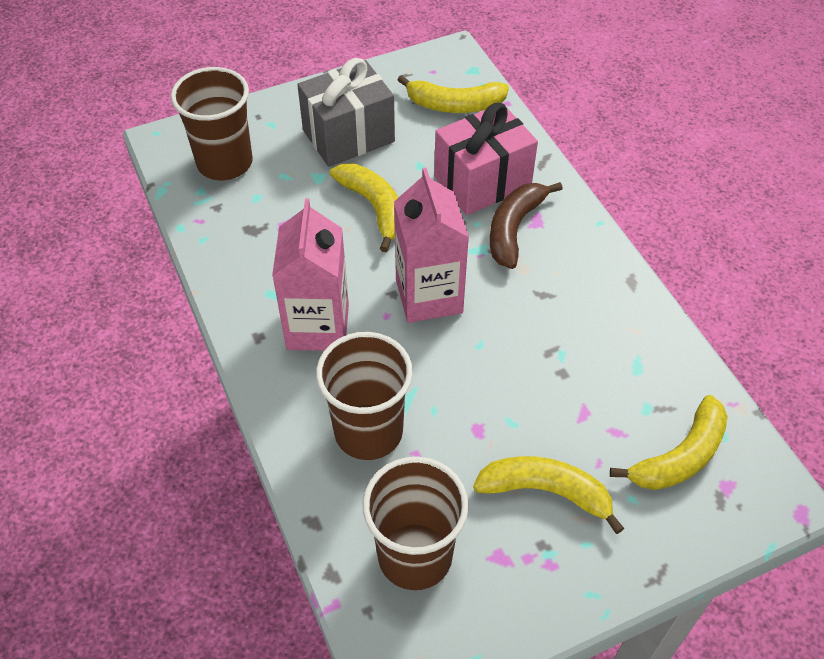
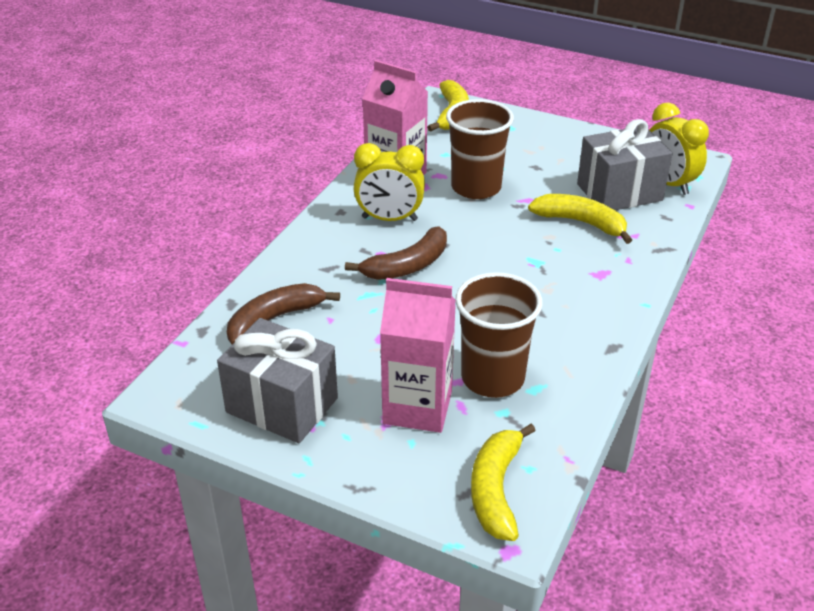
brown banana: 1 -> 2
brown cup: 3 -> 2
grey gift: 1 -> 2
pink gift: 1 -> 0
yellow banana: 4 -> 3
yellow clock: 0 -> 2

